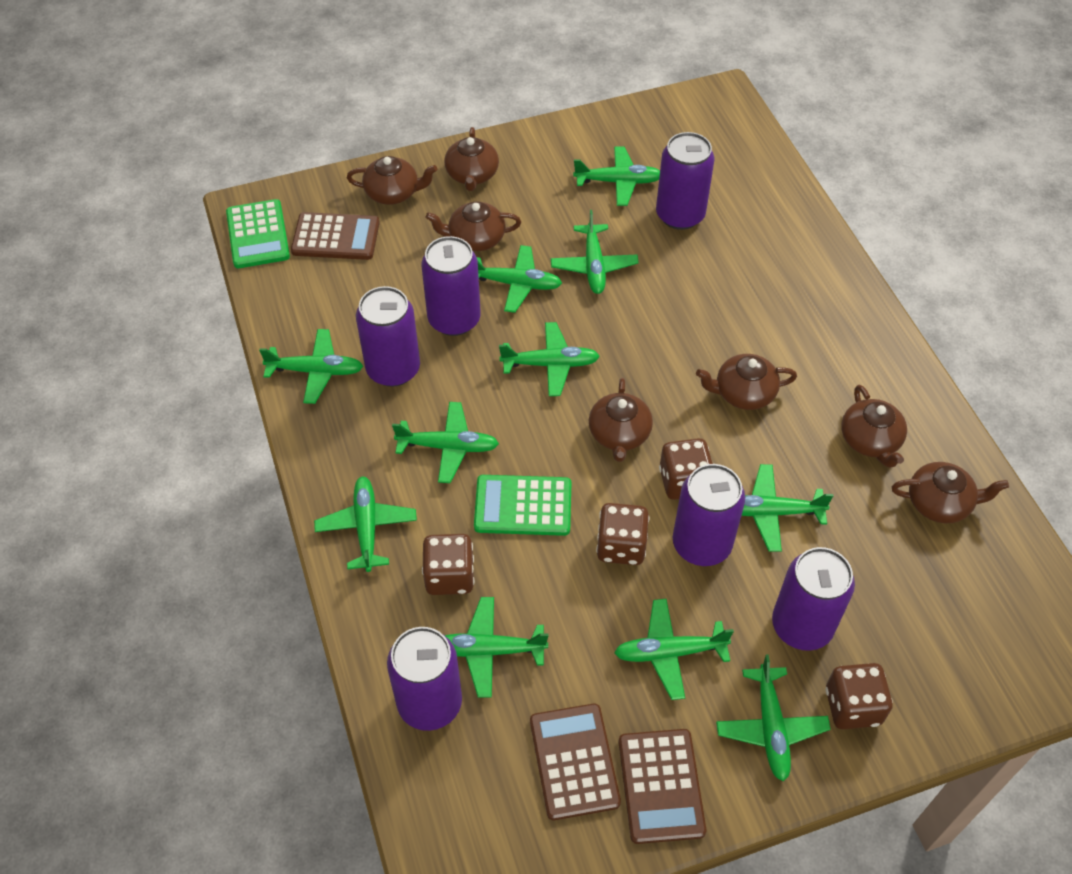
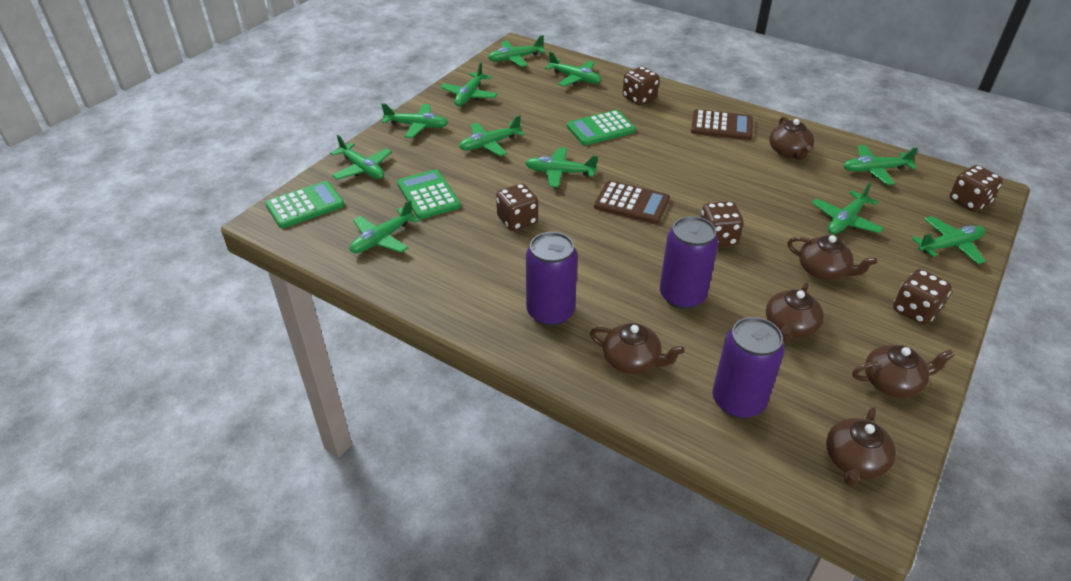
brown calculator: 3 -> 2
brown dice: 4 -> 5
brown teapot: 7 -> 6
green calculator: 2 -> 3
purple can: 6 -> 3

